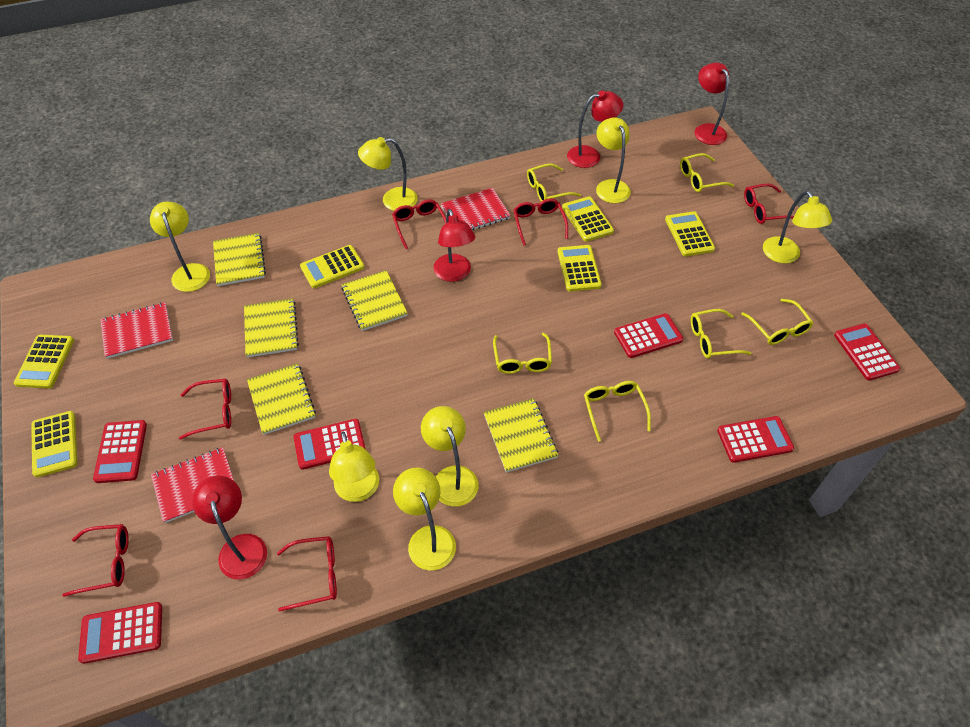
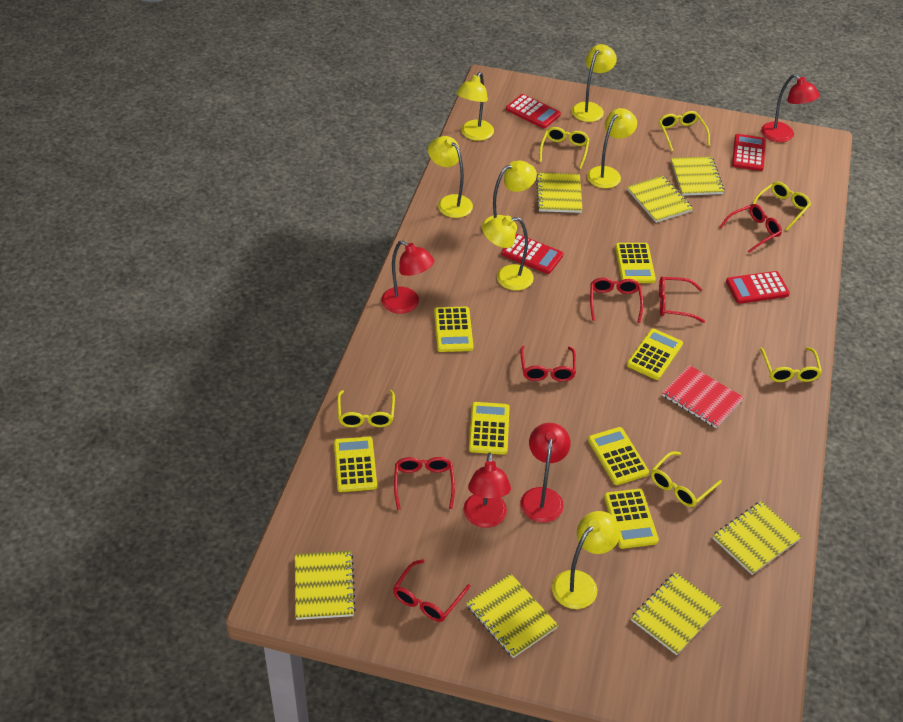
red calculator: 6 -> 4
red notebook: 3 -> 1
yellow calculator: 6 -> 7
yellow notebook: 5 -> 7

